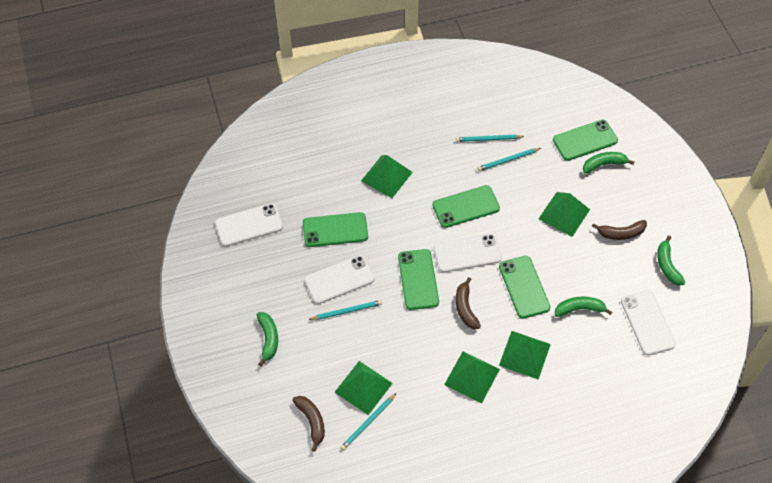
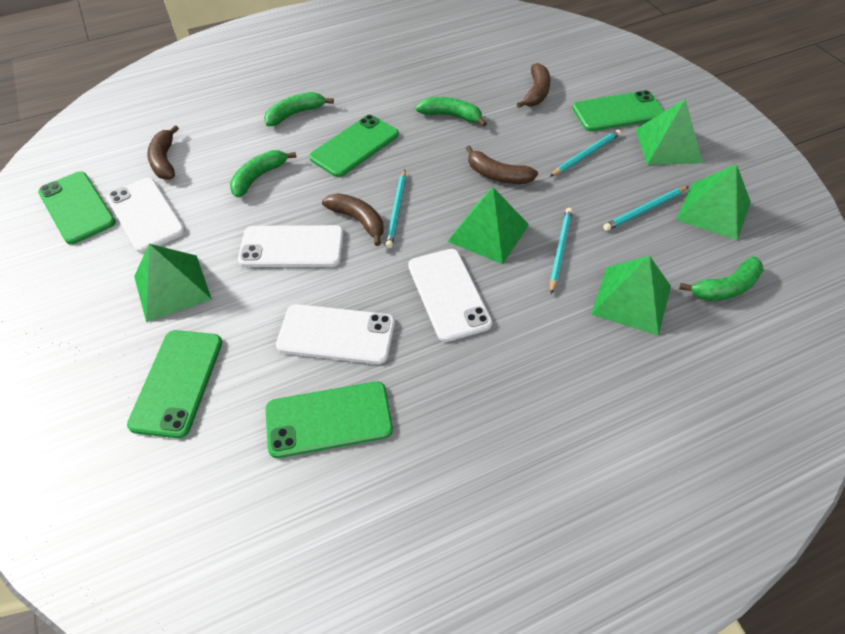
brown banana: 3 -> 4

